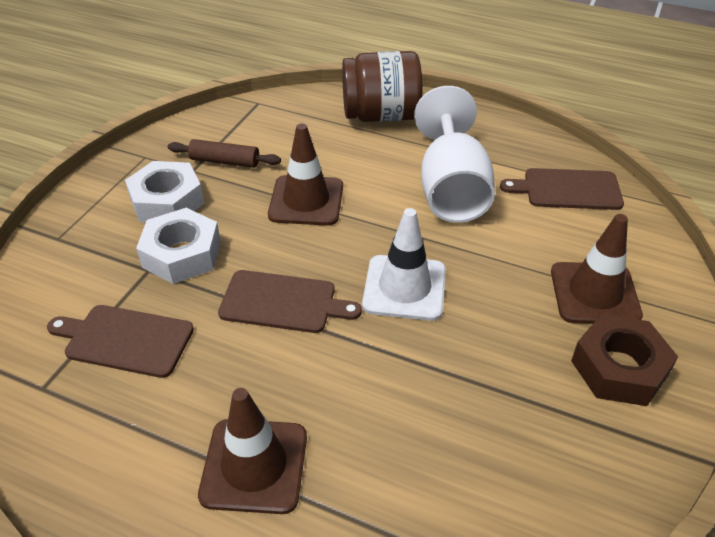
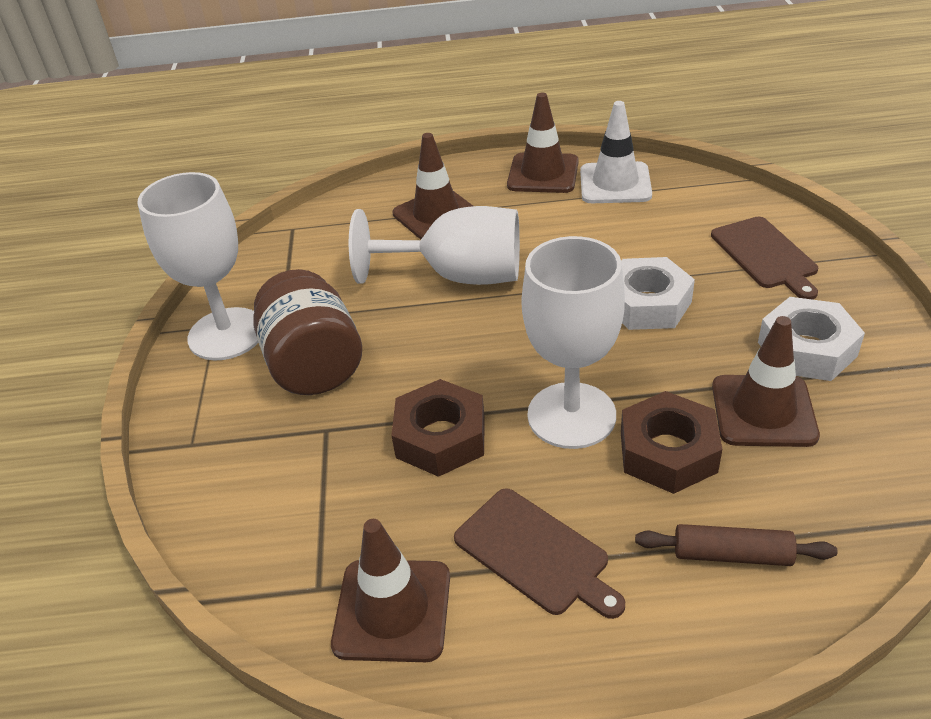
brown cutting board: 3 -> 2
brown nut: 1 -> 2
brown traffic cone: 3 -> 4
white goblet: 1 -> 3

